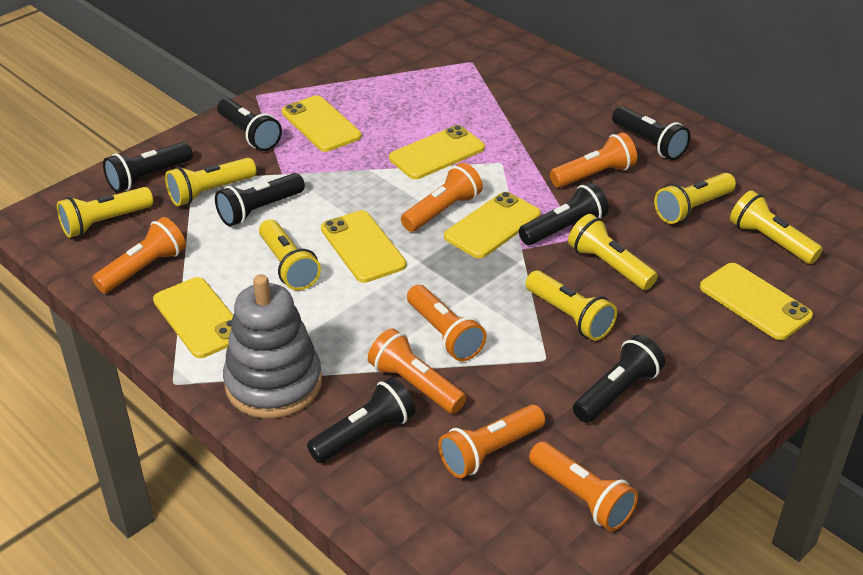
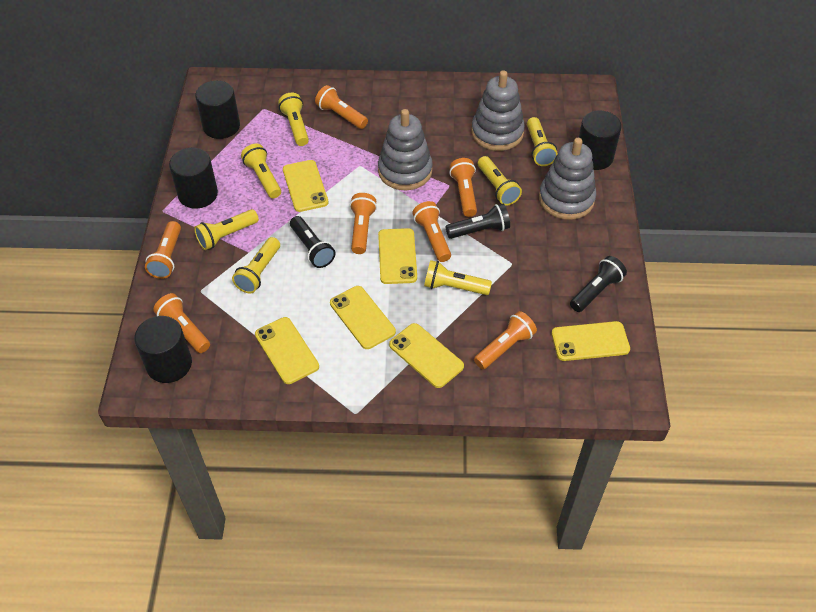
black cylinder: 0 -> 4
black flashlight: 7 -> 3
grey stacking toy: 1 -> 3

